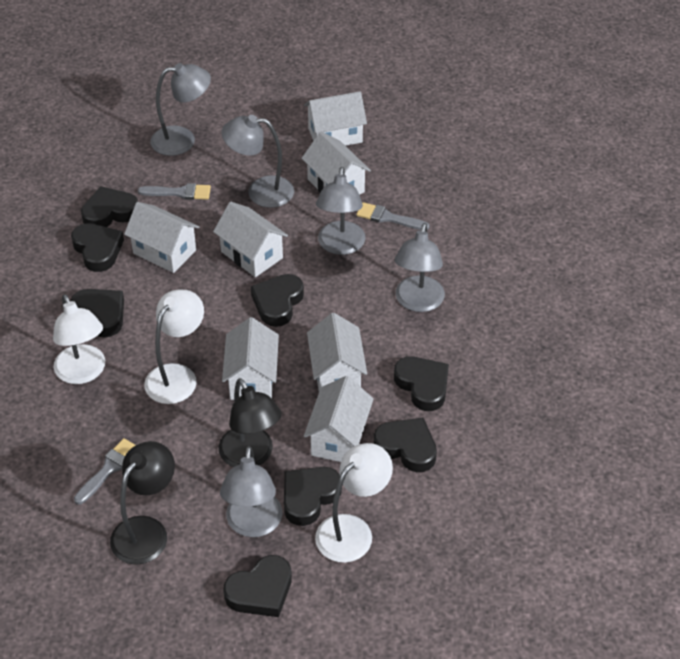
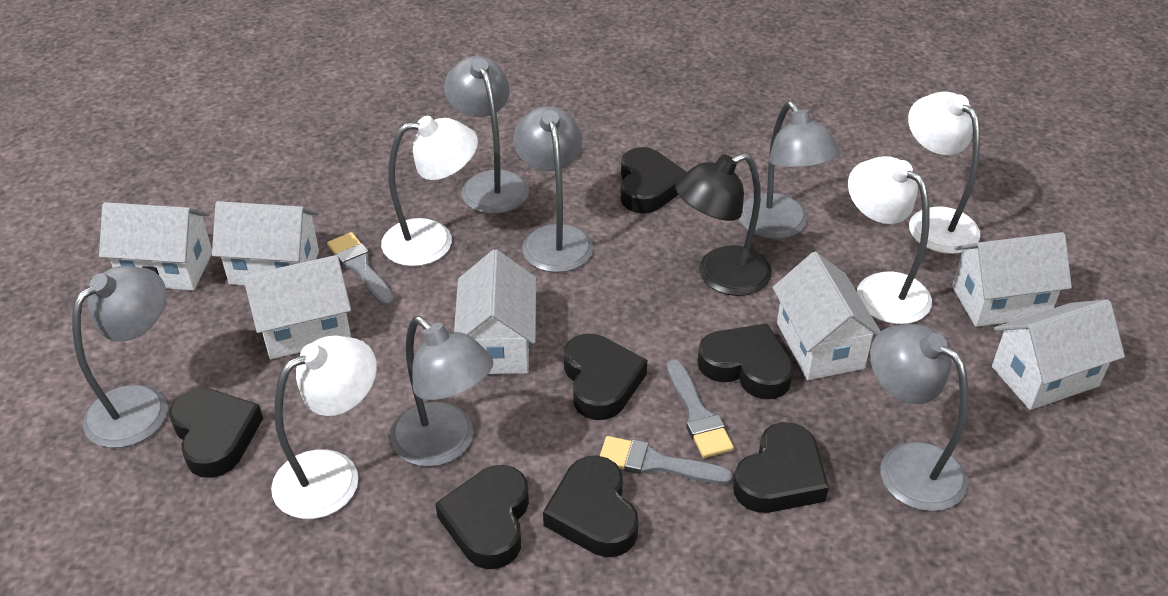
black heart: 8 -> 7
black lamp: 2 -> 1
grey lamp: 5 -> 6
white lamp: 3 -> 4

